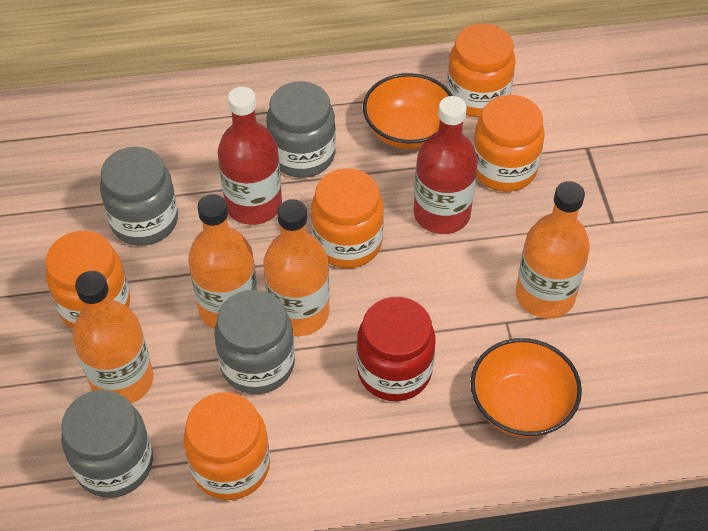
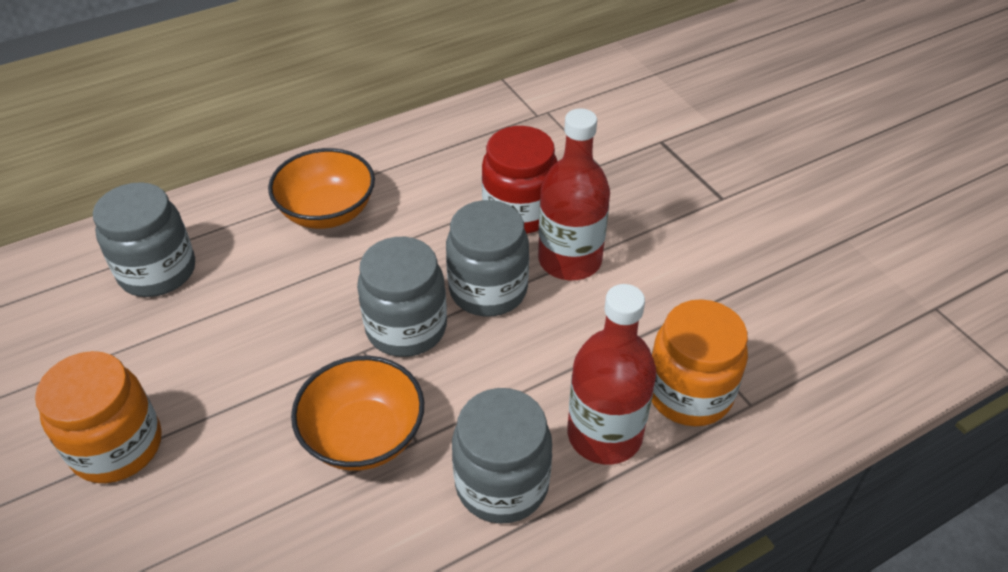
orange bottle: 4 -> 0
orange jar: 5 -> 2

